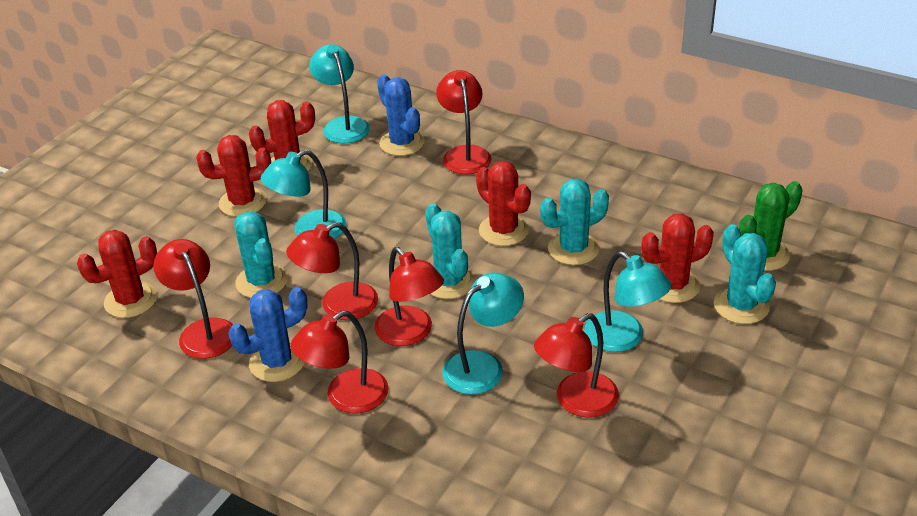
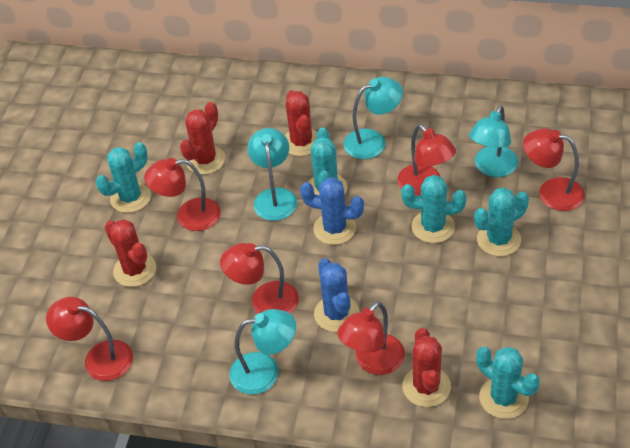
green cactus: 1 -> 0
red cactus: 5 -> 4
turquoise cactus: 4 -> 5

